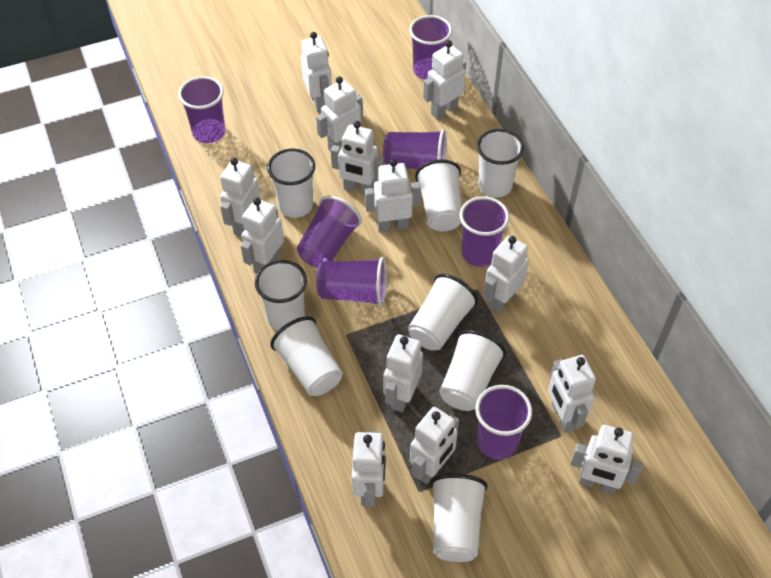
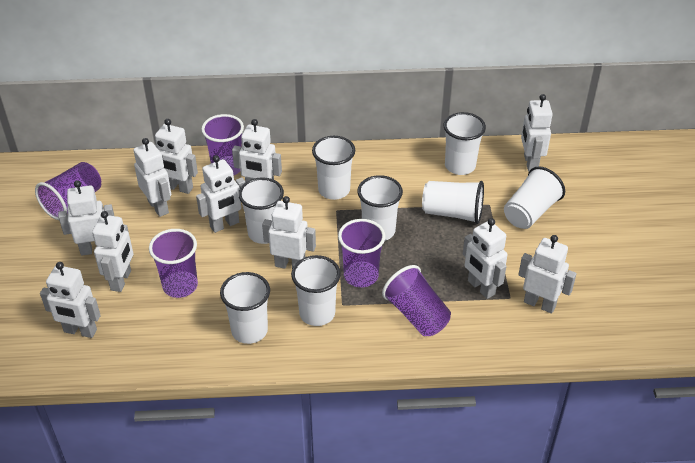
purple cup: 7 -> 5
white robot: 13 -> 11

